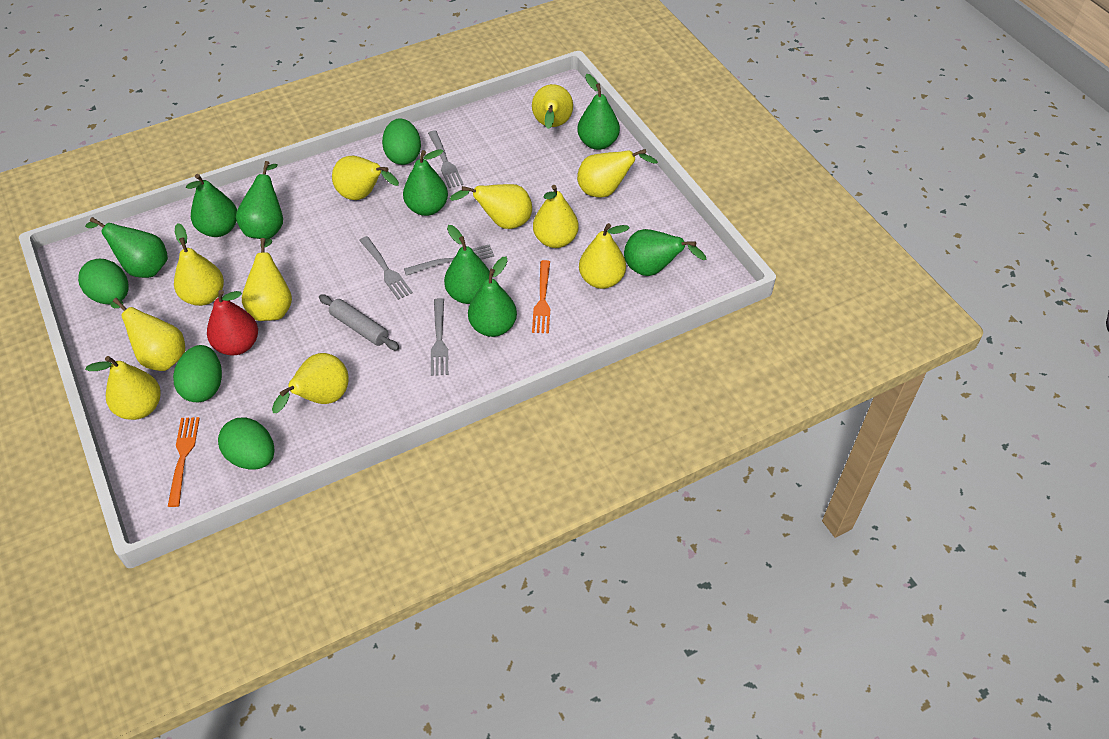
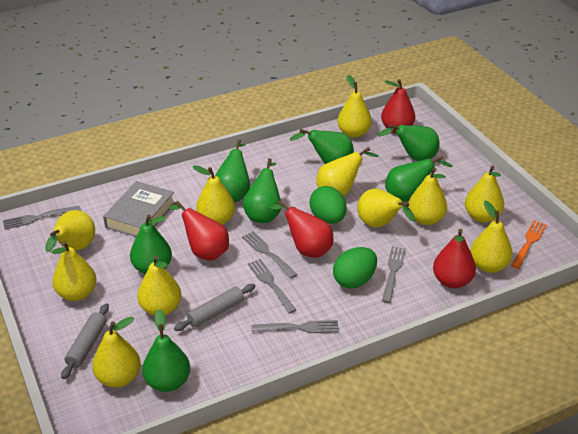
green egg: 4 -> 2
green pear: 8 -> 7
grey book: 0 -> 1
grey fork: 4 -> 5
grey rolling pin: 1 -> 2
orange fork: 2 -> 1
red pear: 1 -> 4

